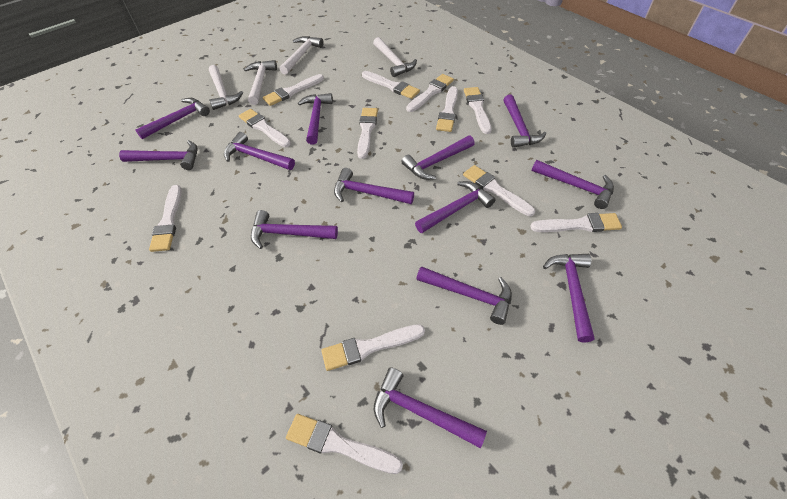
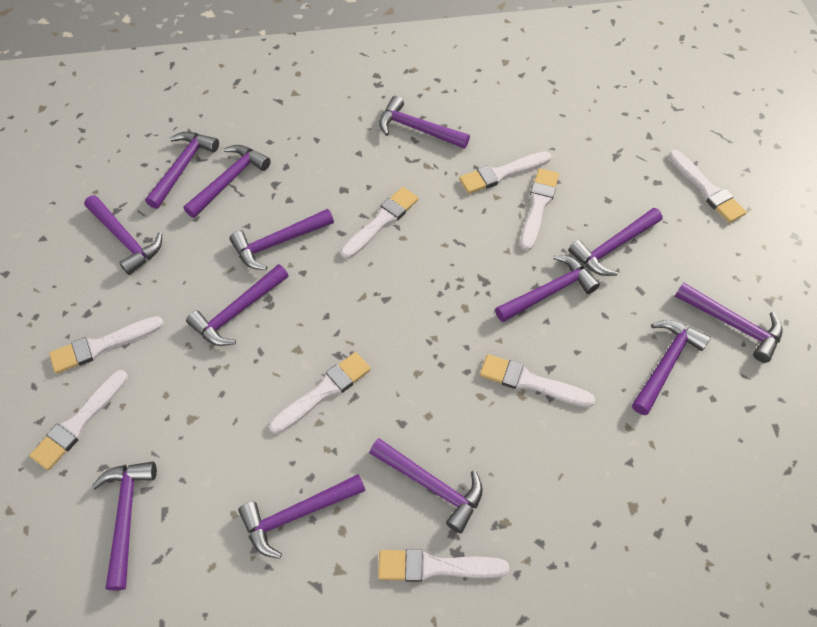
white brush: 12 -> 9
white hammer: 4 -> 0

